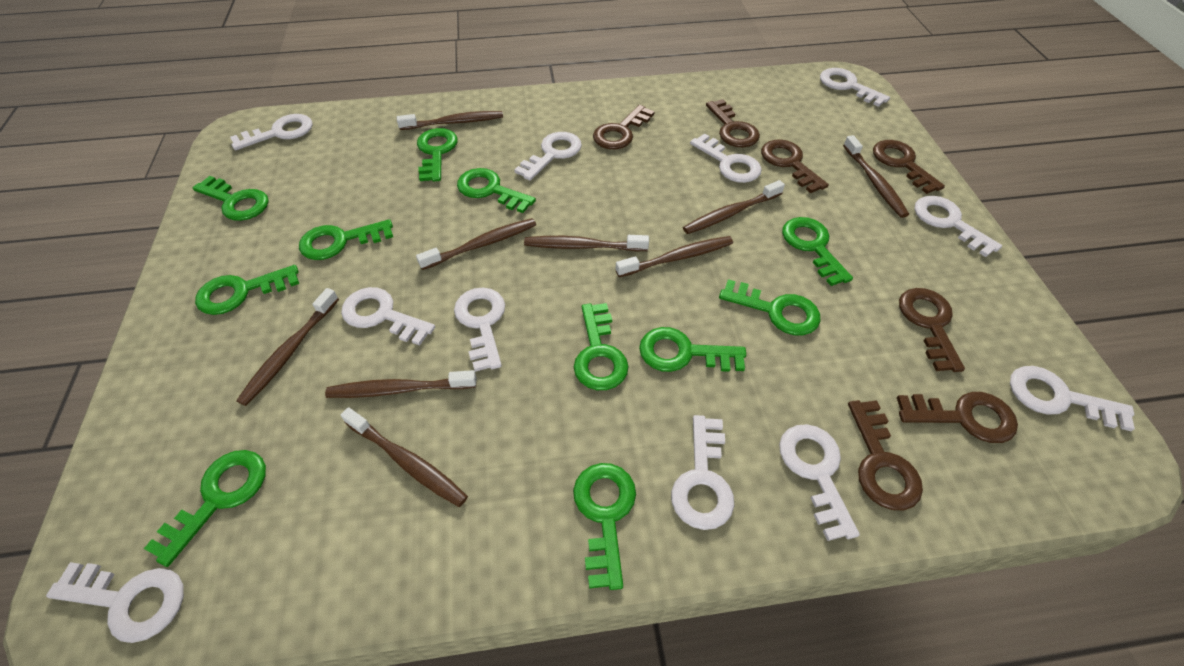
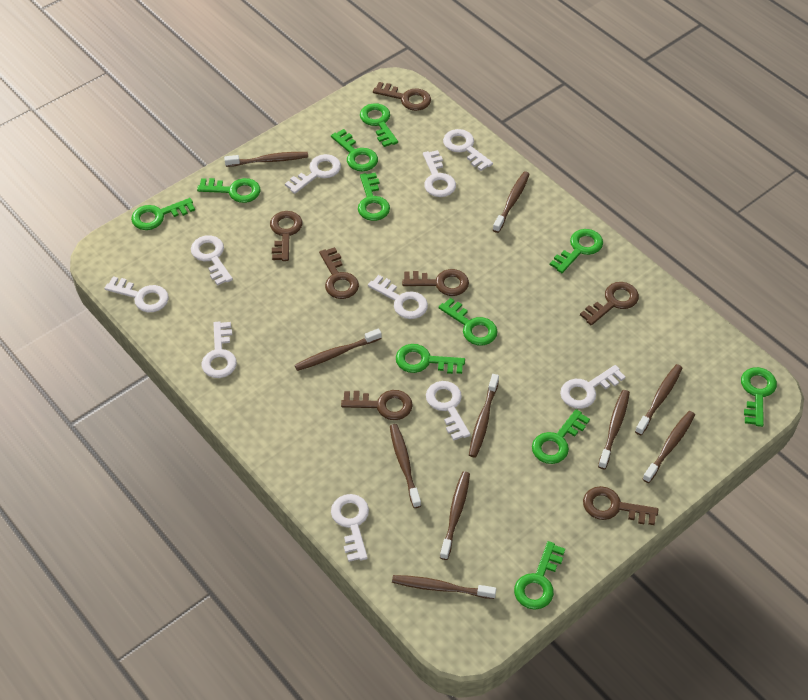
brown toothbrush: 9 -> 10
white key: 11 -> 10

